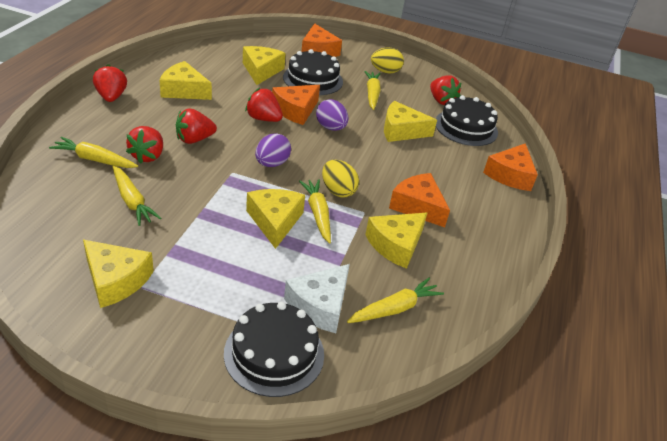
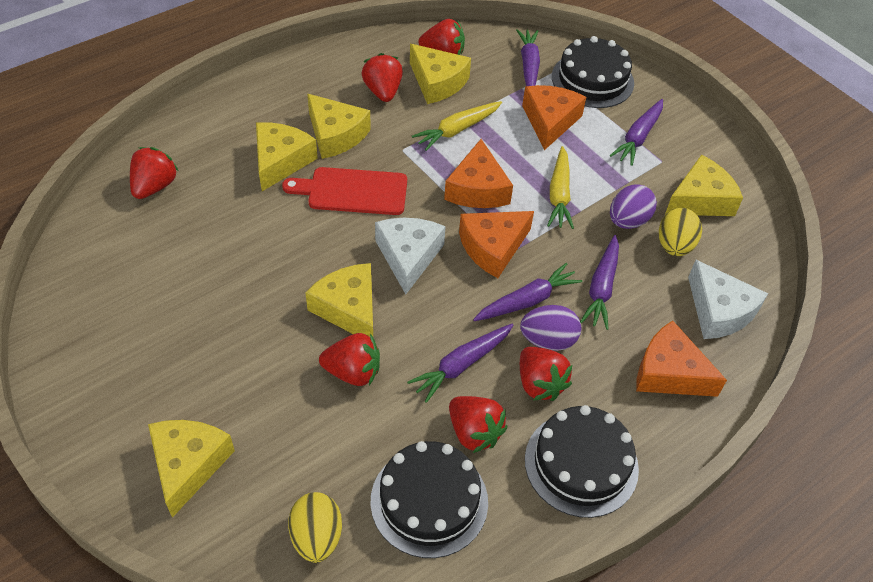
purple carrot: 0 -> 5
red cutting board: 0 -> 1
red strawberry: 5 -> 6
white cheese: 1 -> 2
yellow carrot: 5 -> 2

